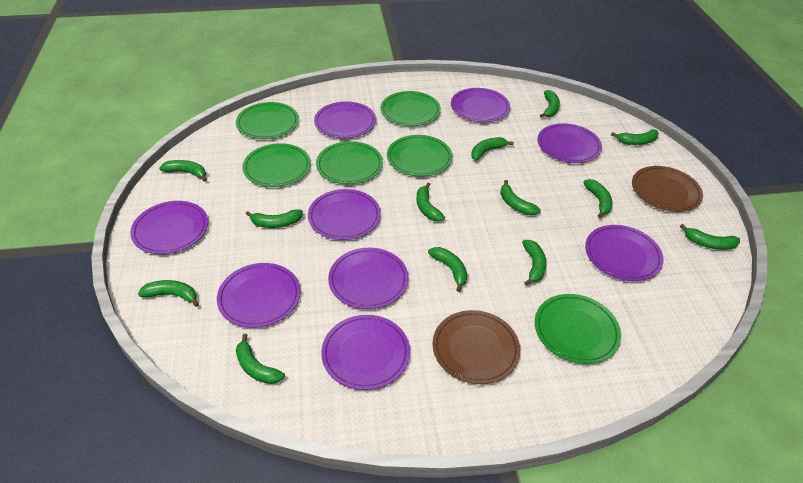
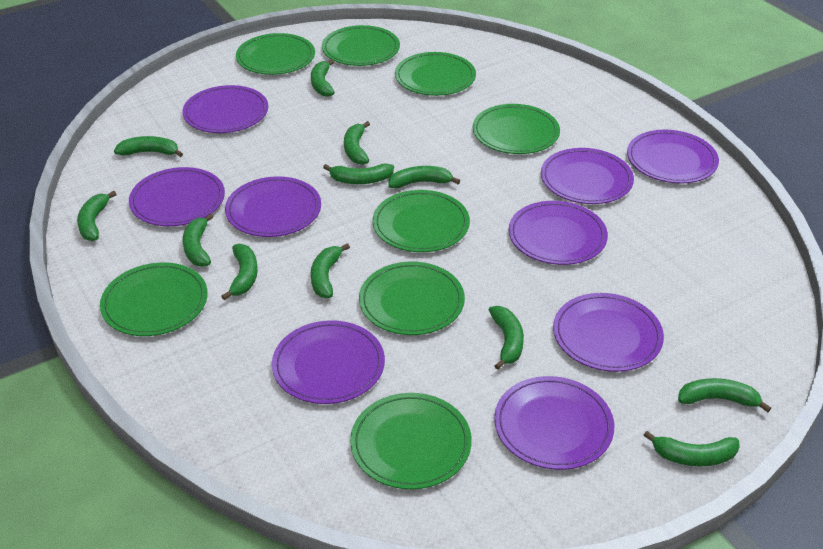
brown plate: 2 -> 0
green banana: 13 -> 12
green plate: 6 -> 8

